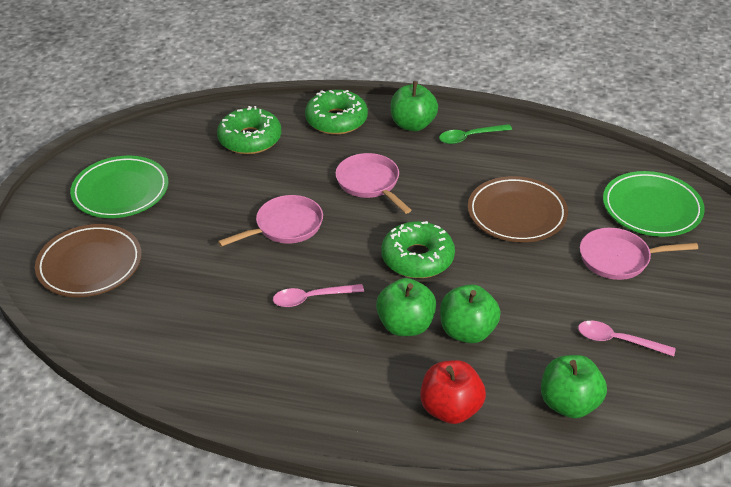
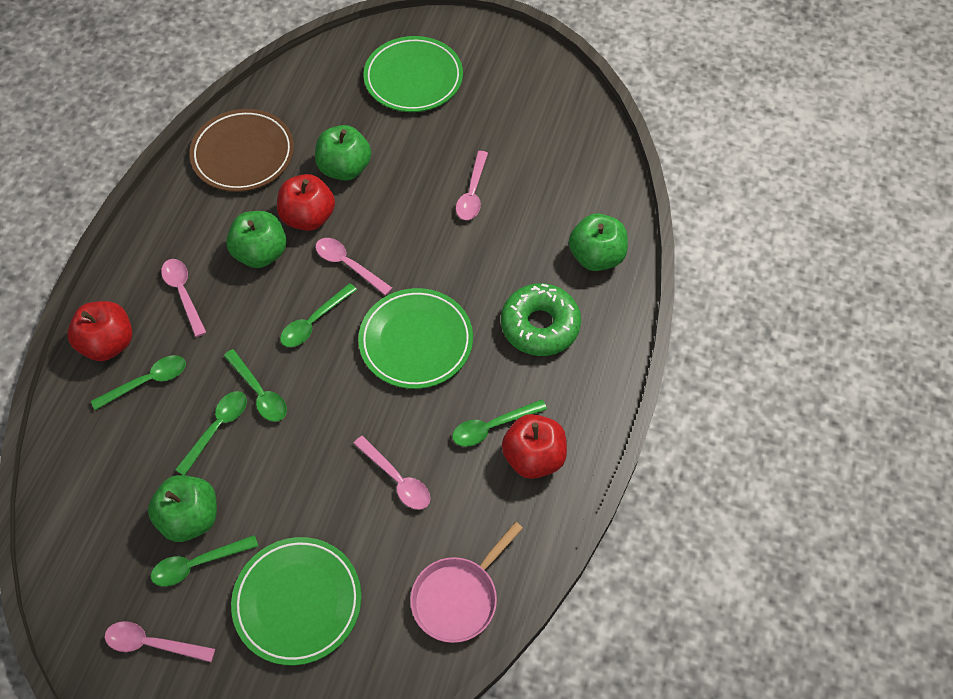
brown plate: 2 -> 1
green donut: 3 -> 1
green plate: 2 -> 3
green spoon: 1 -> 6
pink pan: 3 -> 1
pink spoon: 2 -> 5
red apple: 1 -> 3

